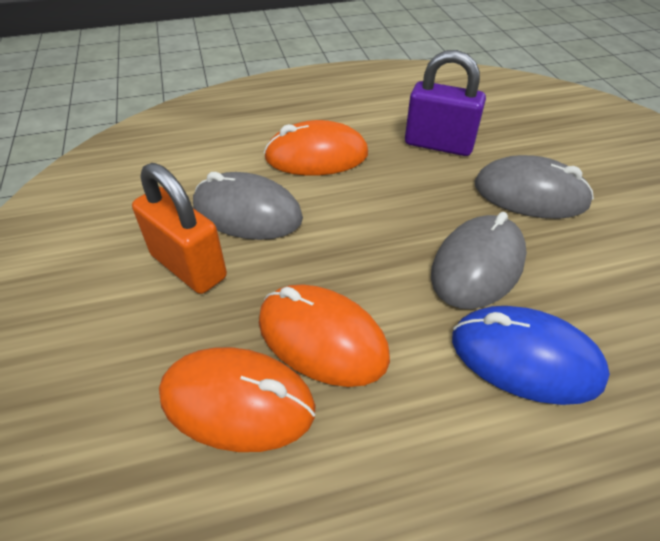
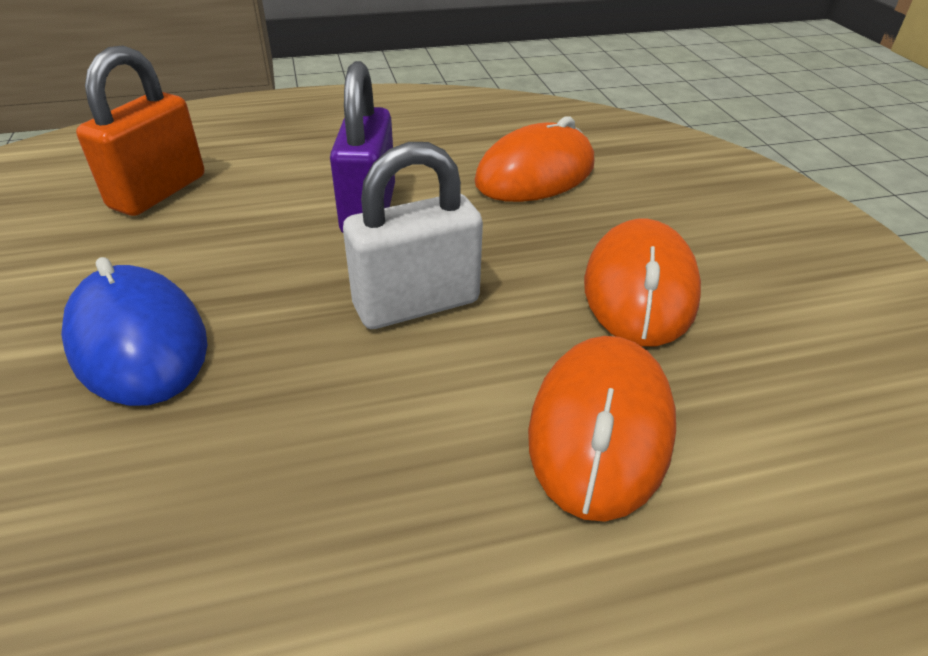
grey mouse: 3 -> 0
white padlock: 0 -> 1

